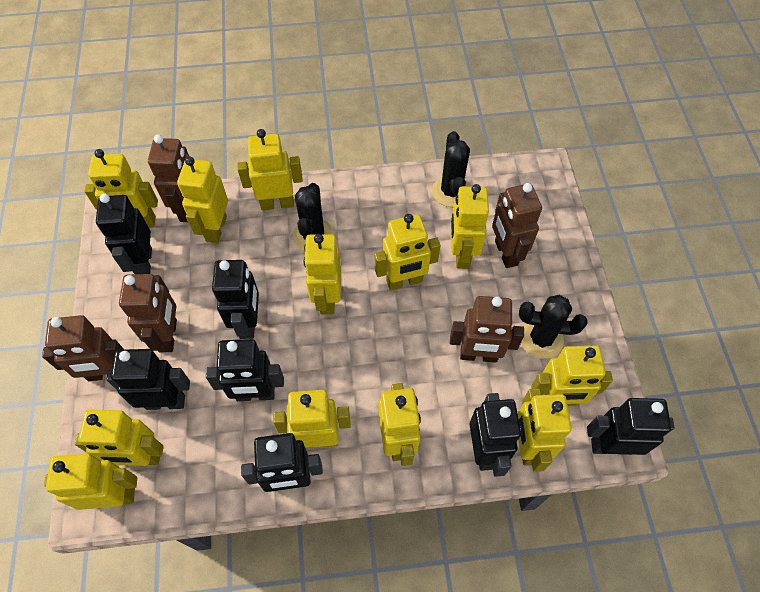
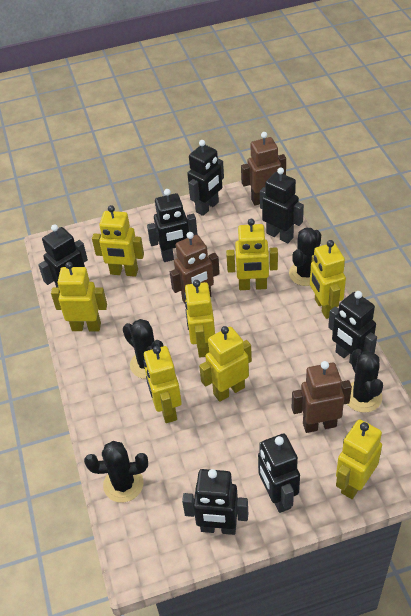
black cactus: 3 -> 4
brown robot: 5 -> 3
yellow robot: 12 -> 8

